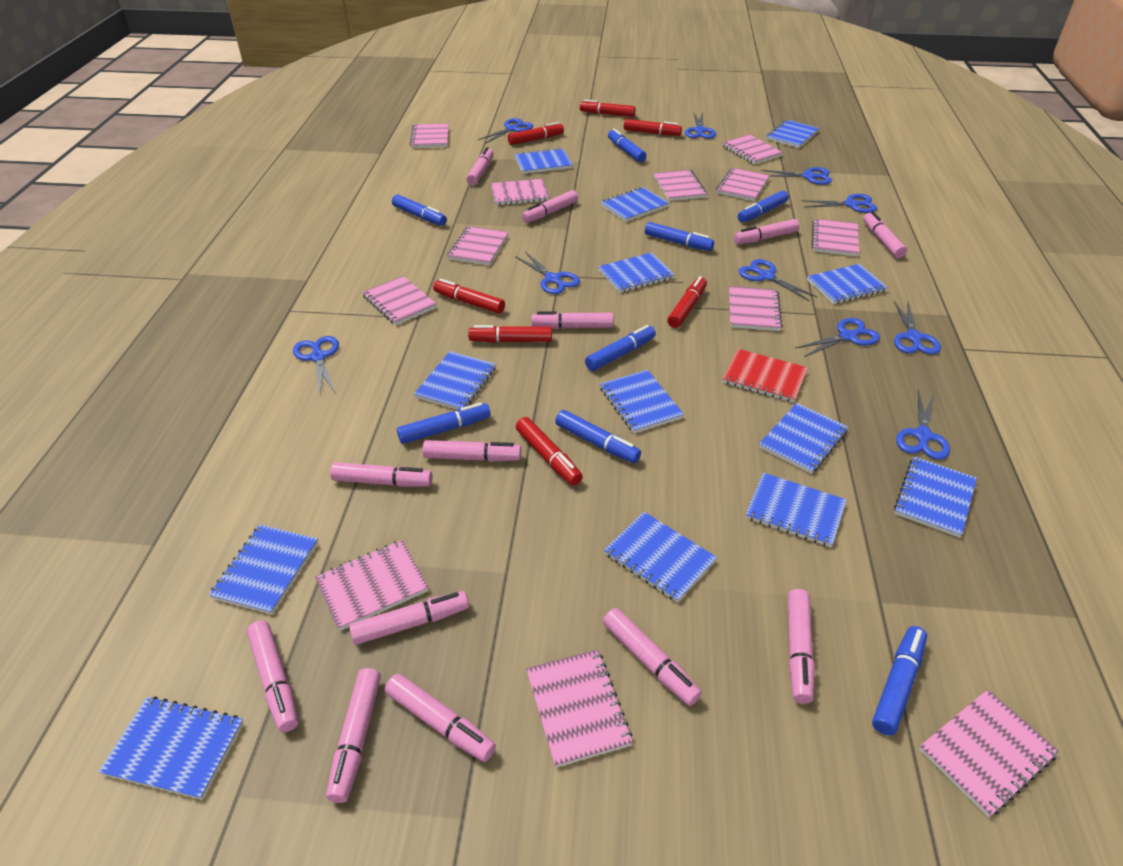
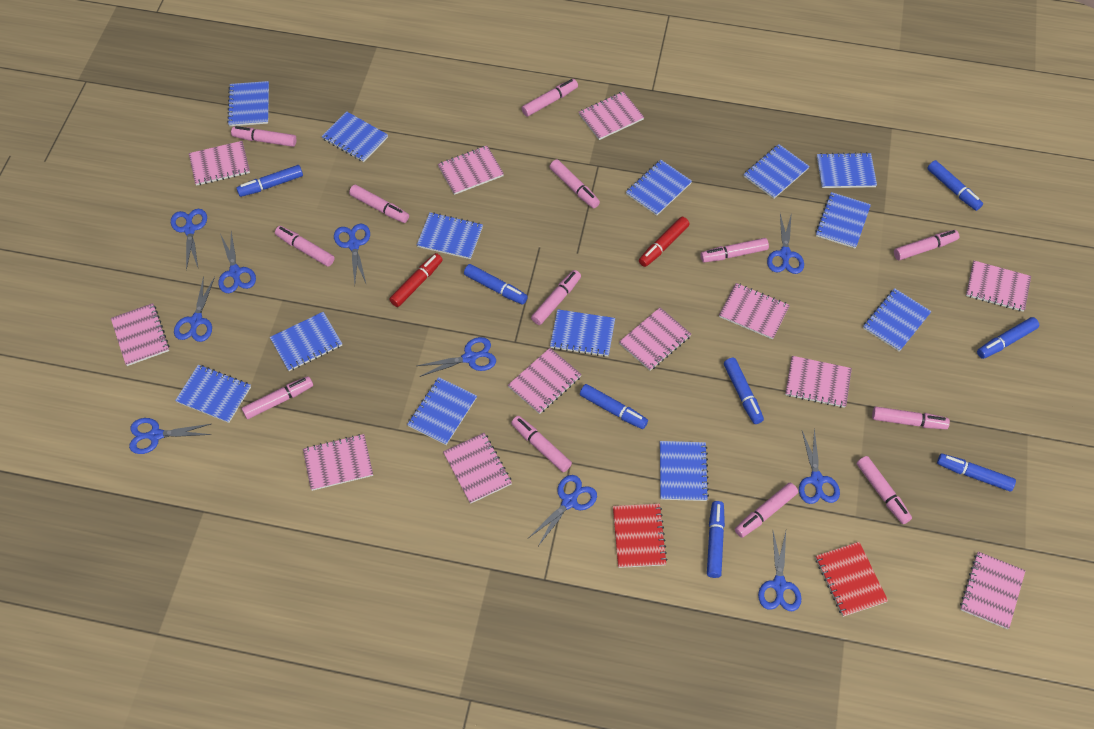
red marker: 7 -> 2
red notebook: 1 -> 2

